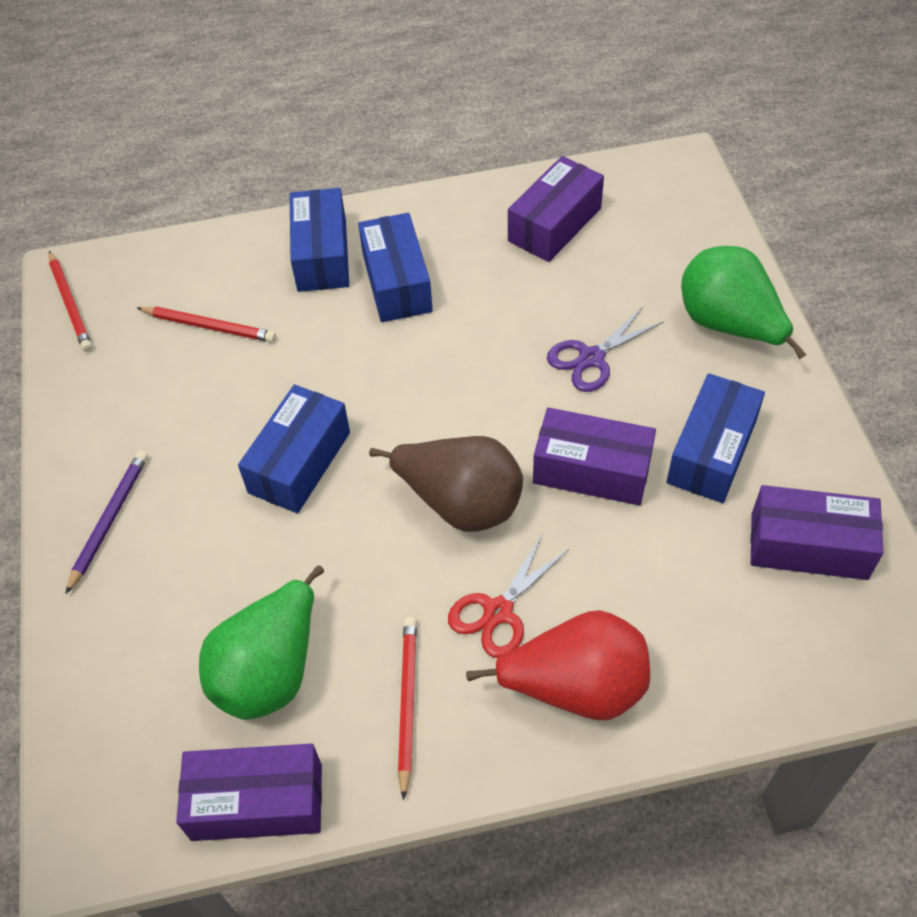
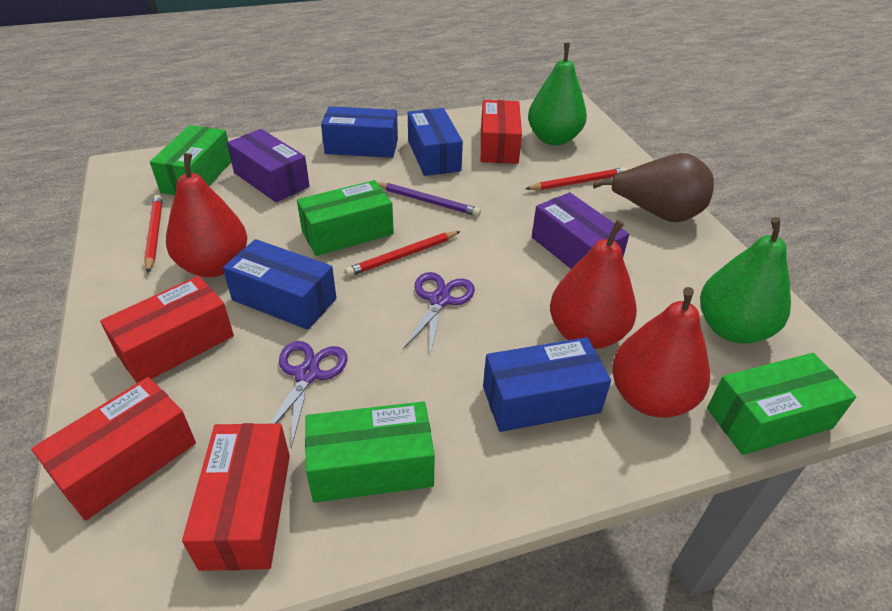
green box: 0 -> 4
purple box: 4 -> 2
purple scissors: 1 -> 2
red box: 0 -> 4
red pear: 1 -> 3
red scissors: 1 -> 0

